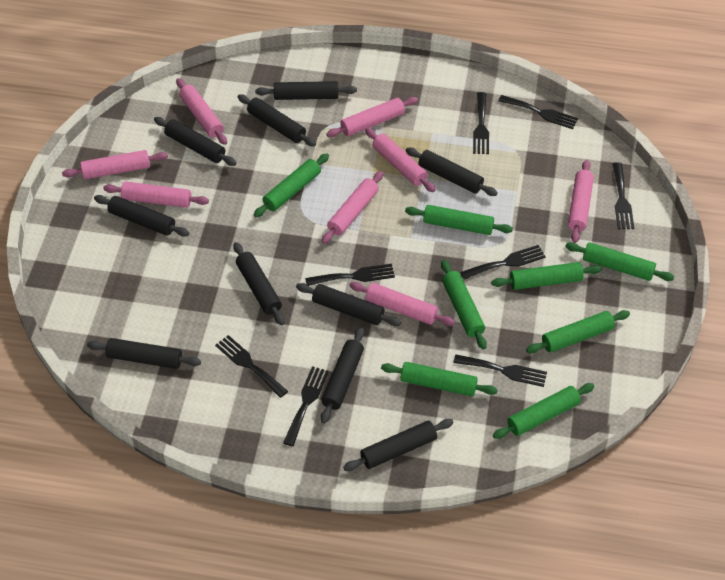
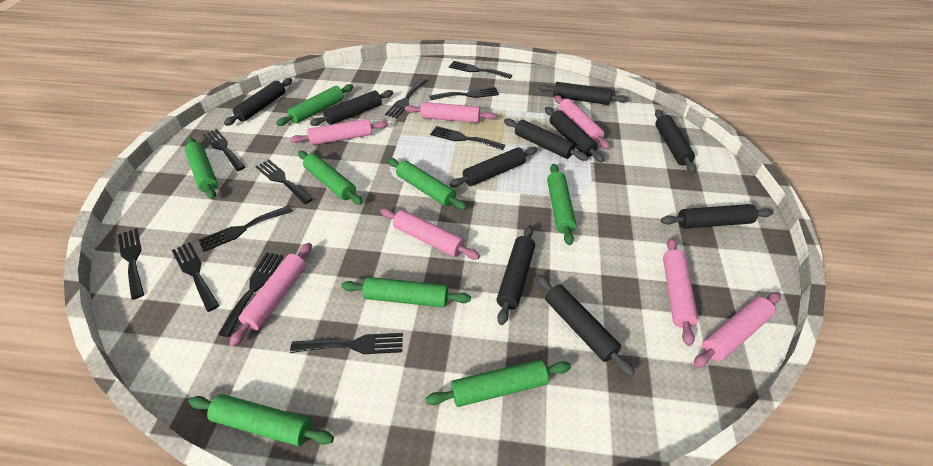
black fork: 8 -> 11
pink rolling pin: 8 -> 7

